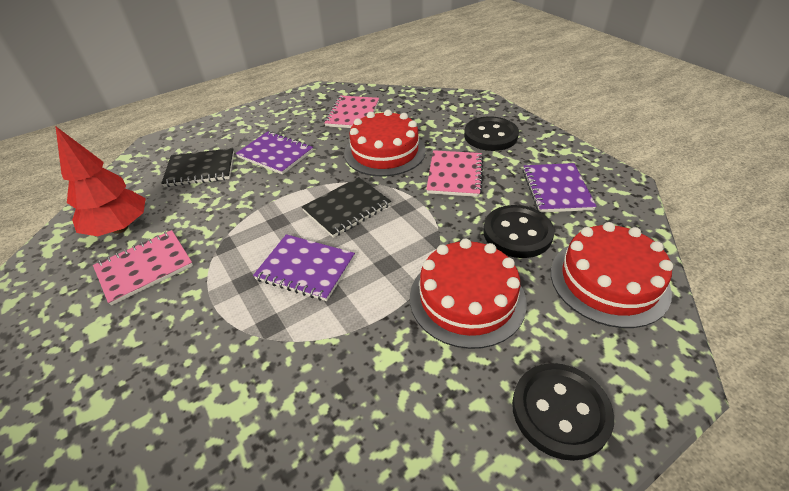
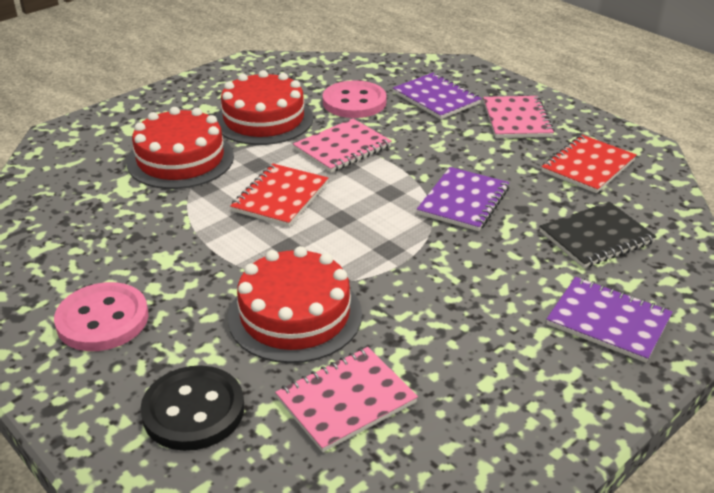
black button: 3 -> 1
black notebook: 2 -> 1
pink button: 0 -> 2
red notebook: 0 -> 2
red tree: 1 -> 0

